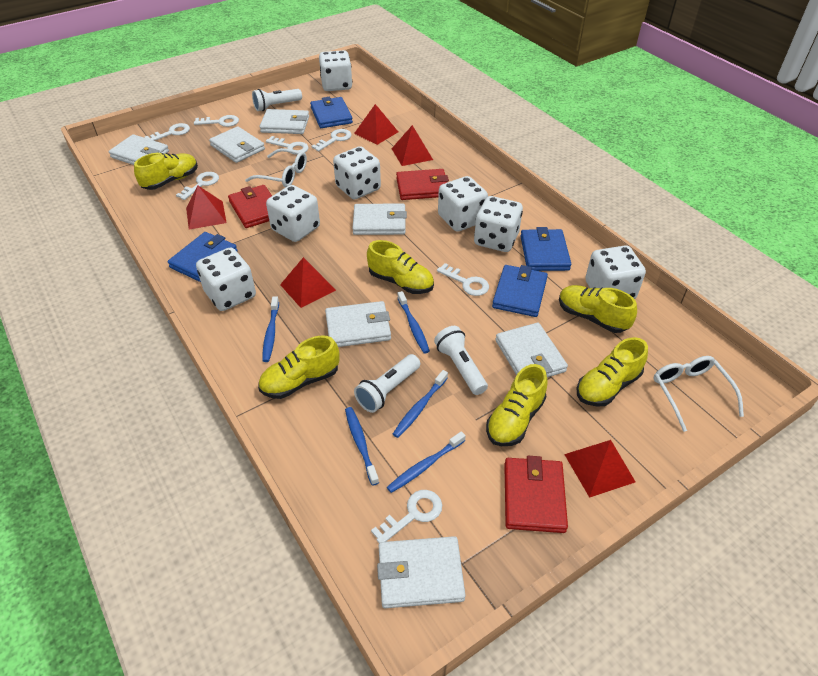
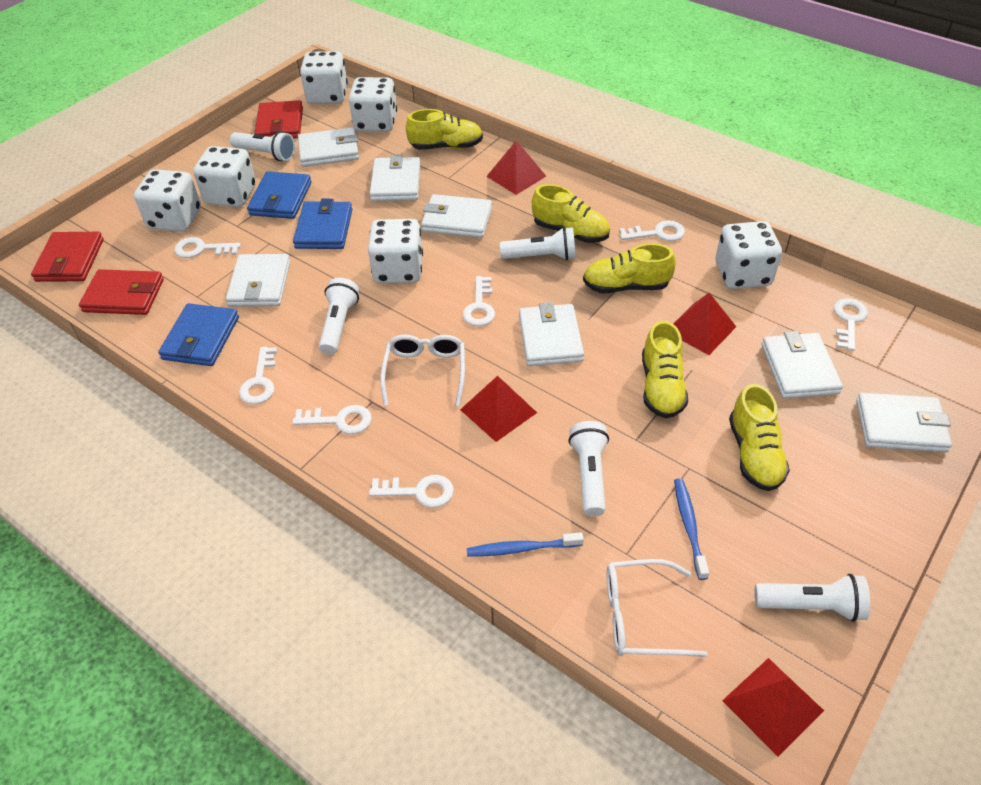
blue toothbrush: 5 -> 2
blue wallet: 4 -> 3
red pyramid: 5 -> 4
white dice: 7 -> 6
white flashlight: 3 -> 5
yellow shoe: 6 -> 5

